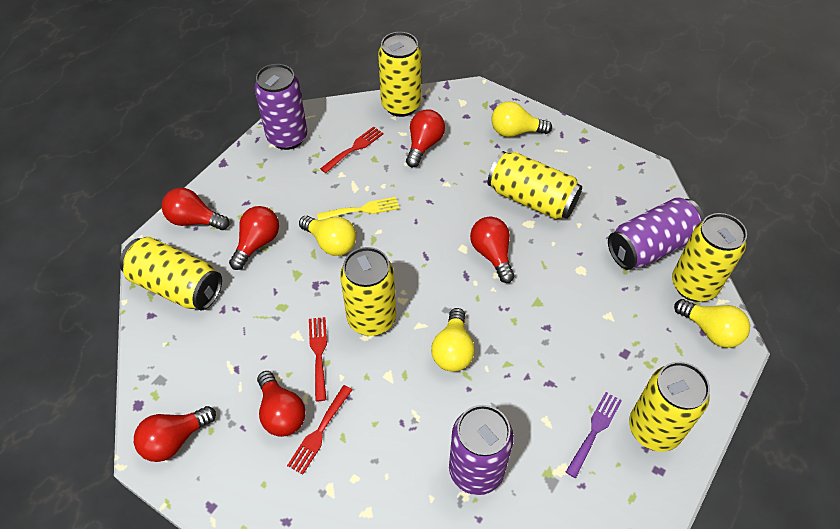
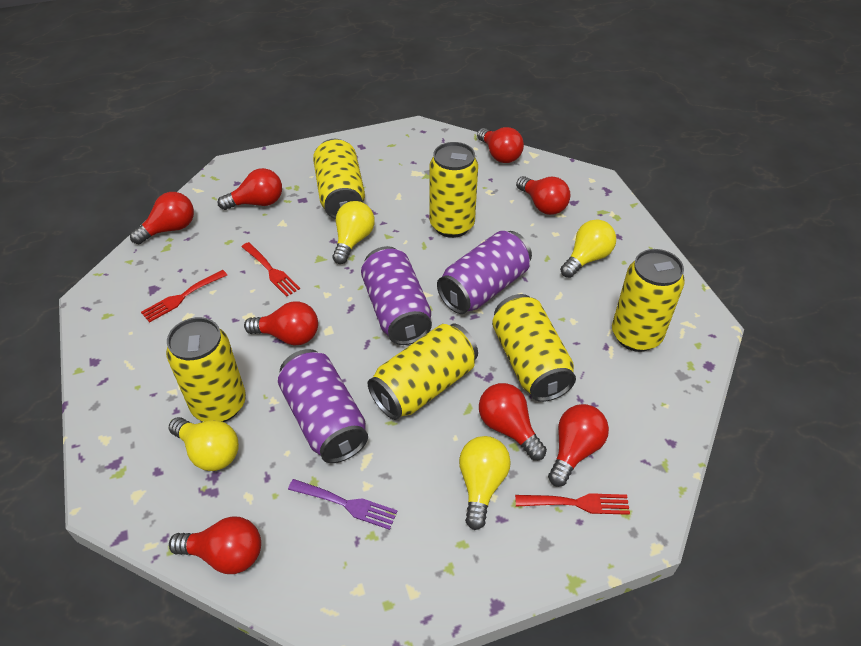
red light bulb: 6 -> 8
yellow fork: 1 -> 0

